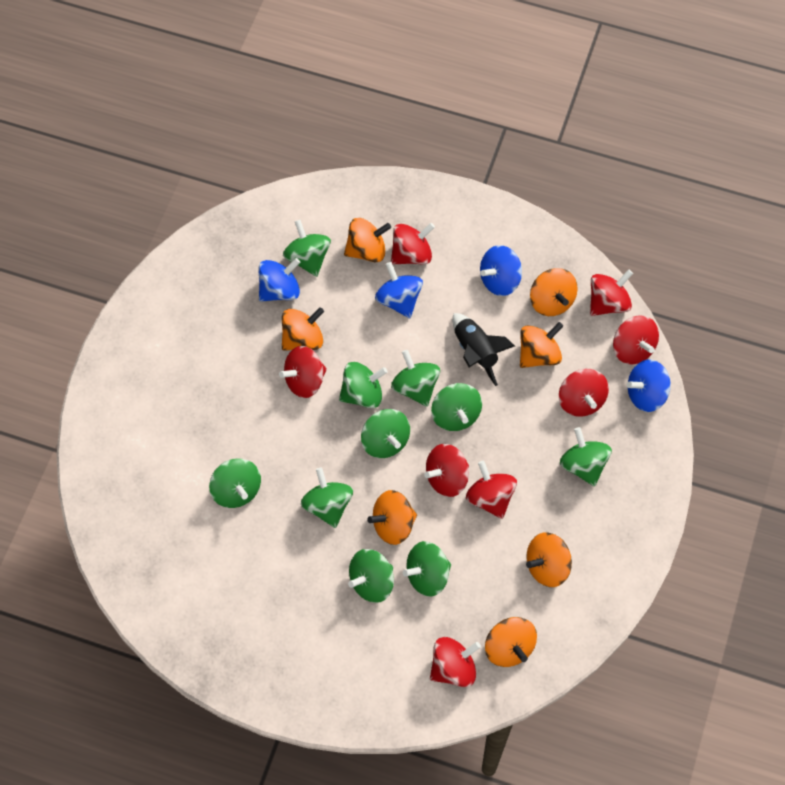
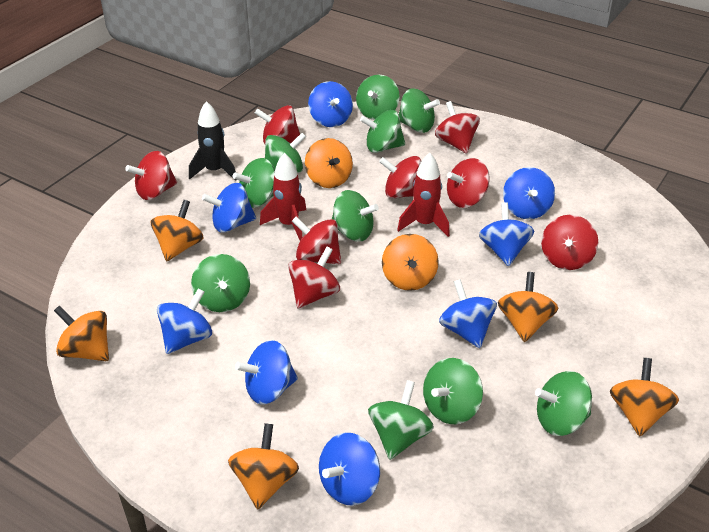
blue spinning top: 4 -> 8
red rocket: 0 -> 2

